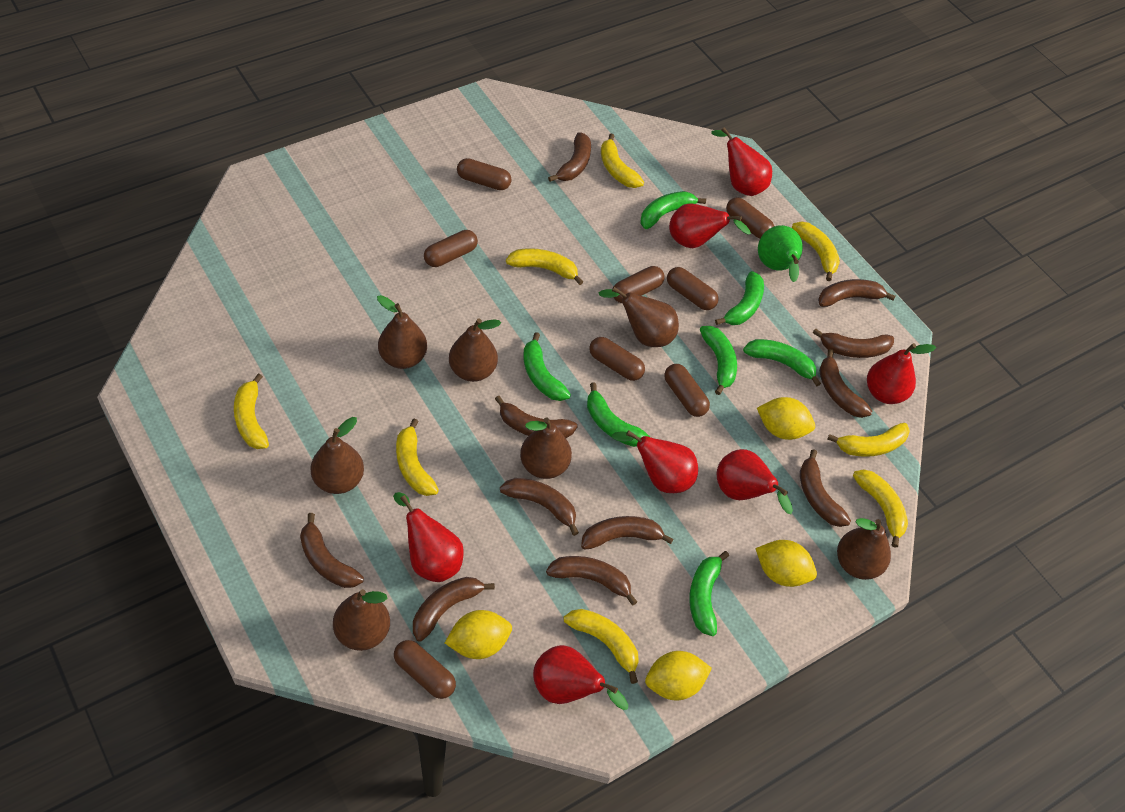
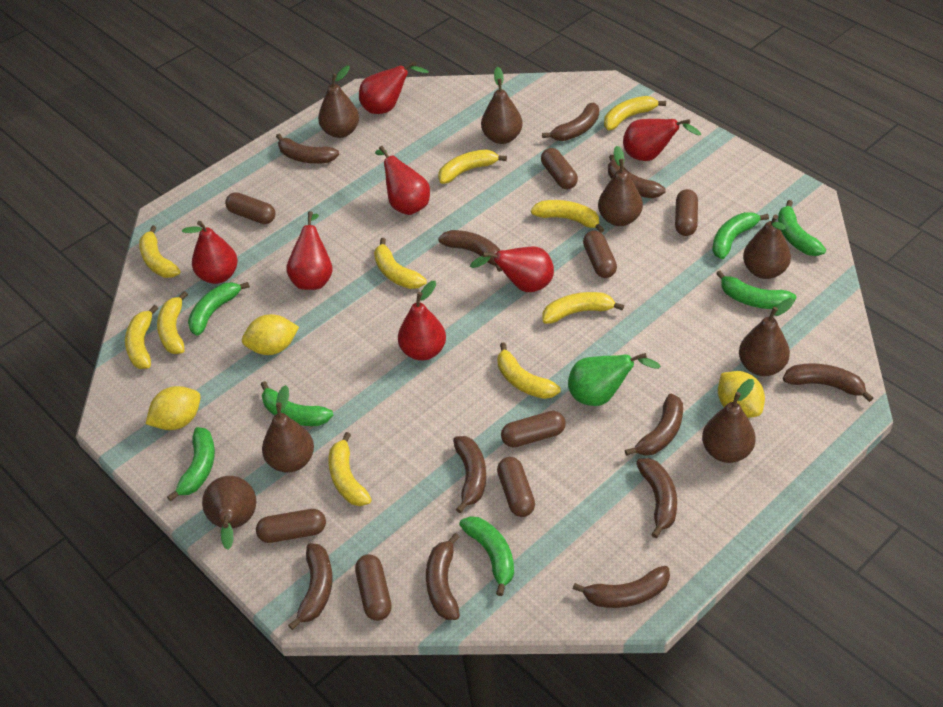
brown pear: 7 -> 8
yellow banana: 8 -> 10
yellow lemon: 4 -> 3

